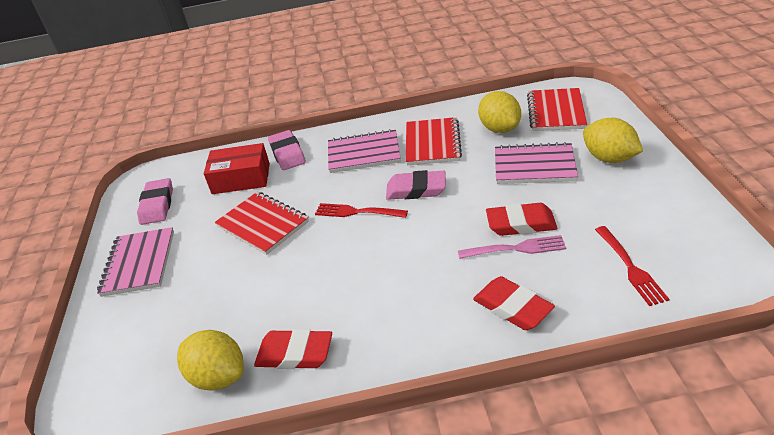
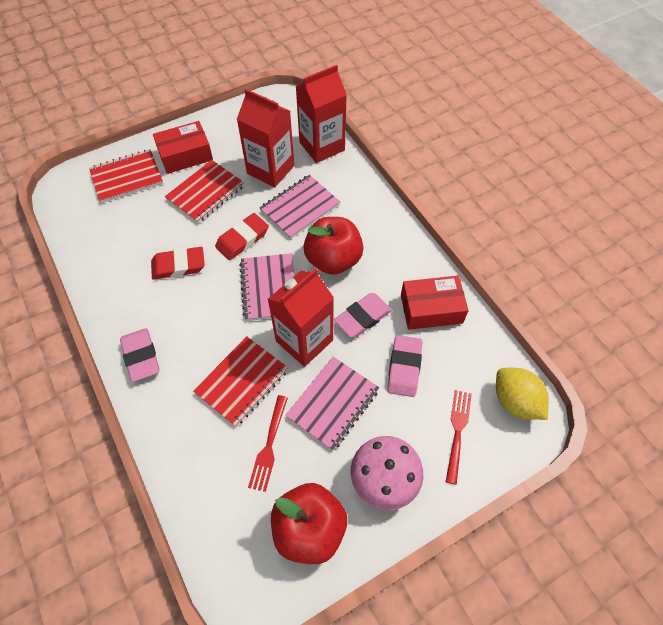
pink fork: 1 -> 0
pink mushroom: 0 -> 1
red apple: 0 -> 2
red box: 1 -> 2
red carton: 0 -> 3
red eraser: 3 -> 2
yellow lemon: 3 -> 1

